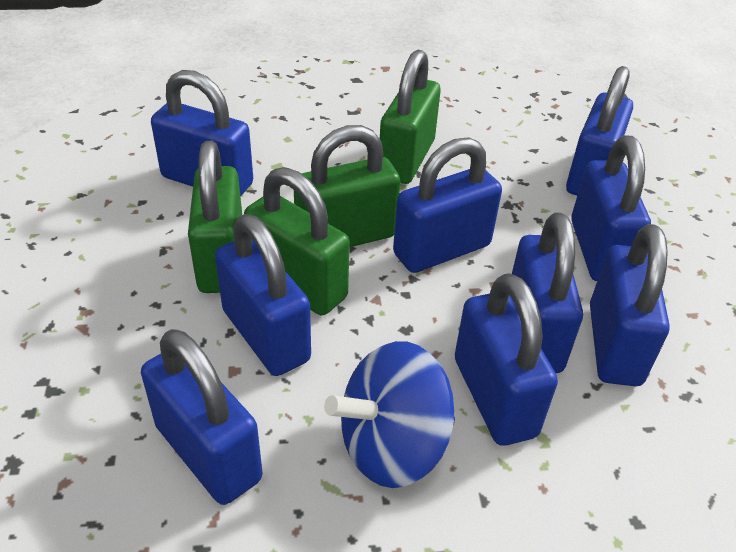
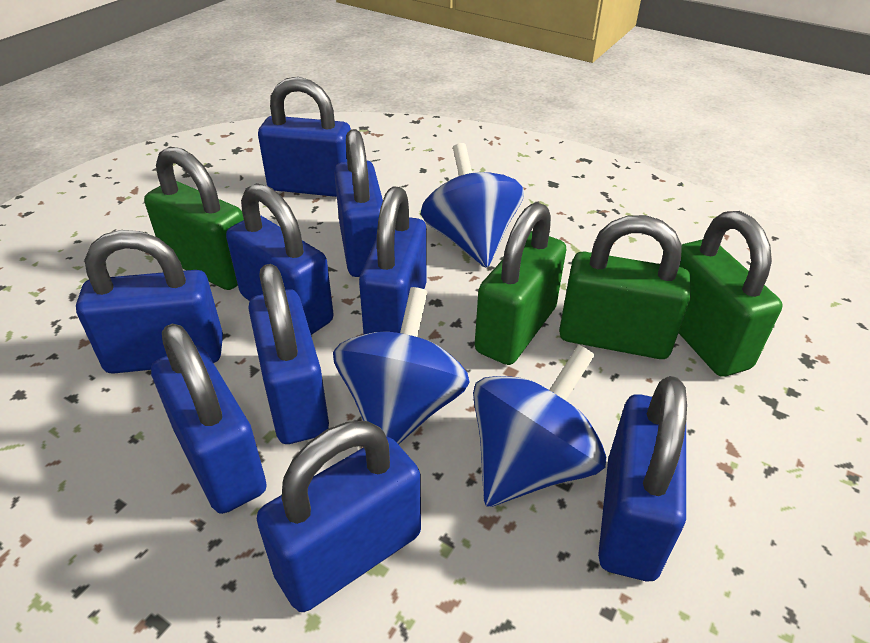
blue spinning top: 1 -> 3

